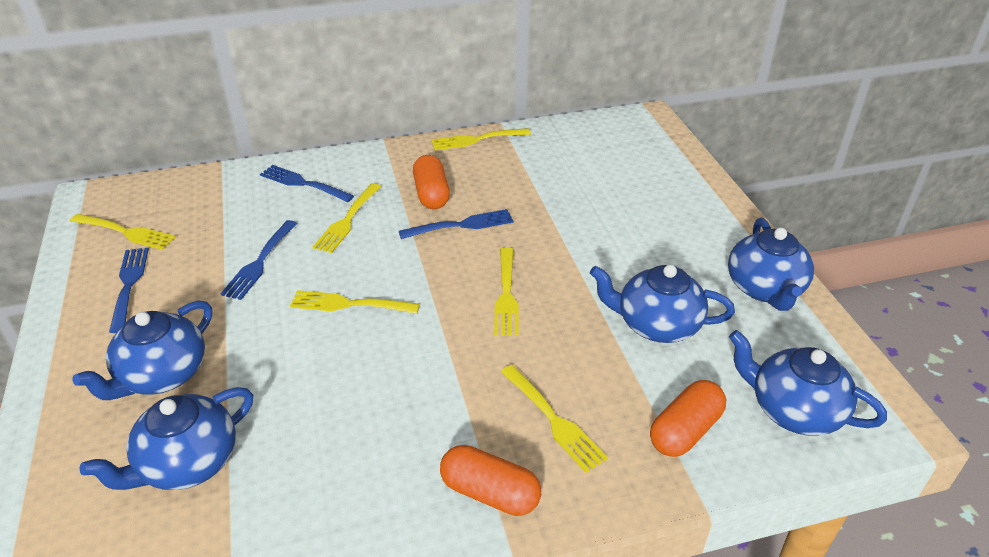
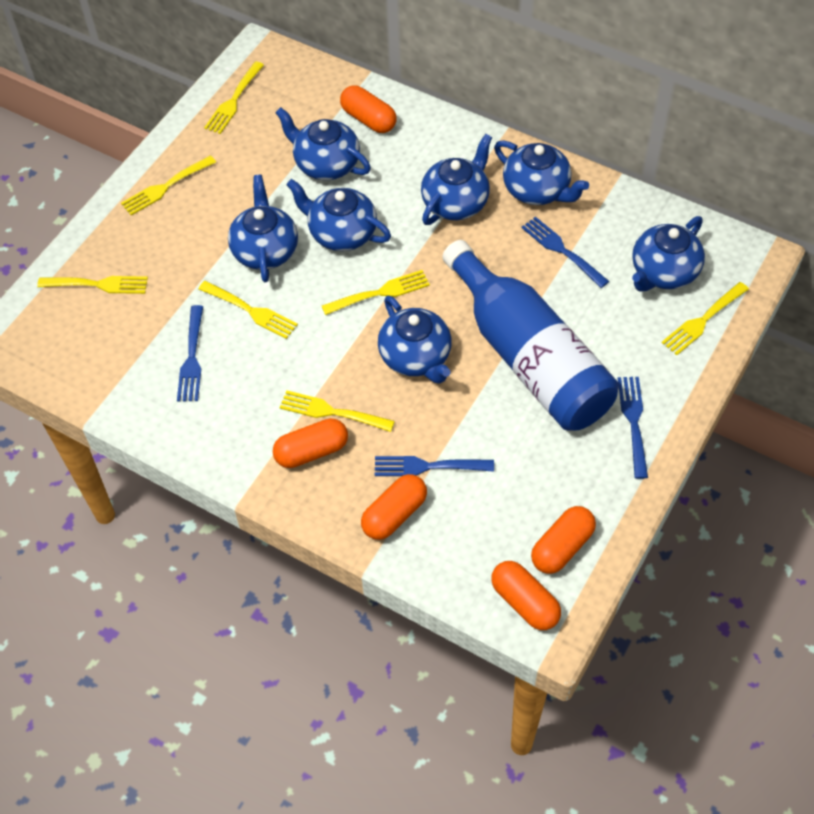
blue bottle: 0 -> 1
blue teapot: 5 -> 7
orange capsule: 3 -> 5
yellow fork: 6 -> 7

